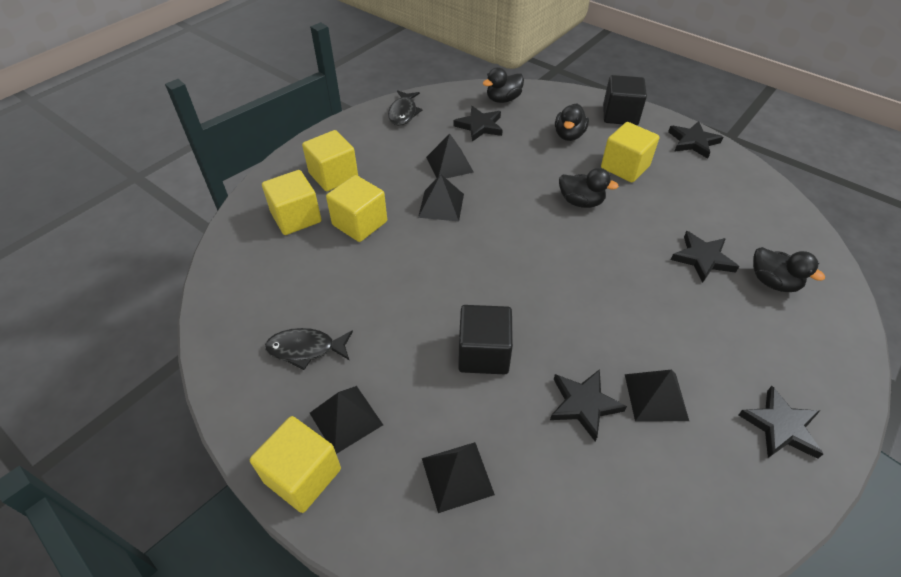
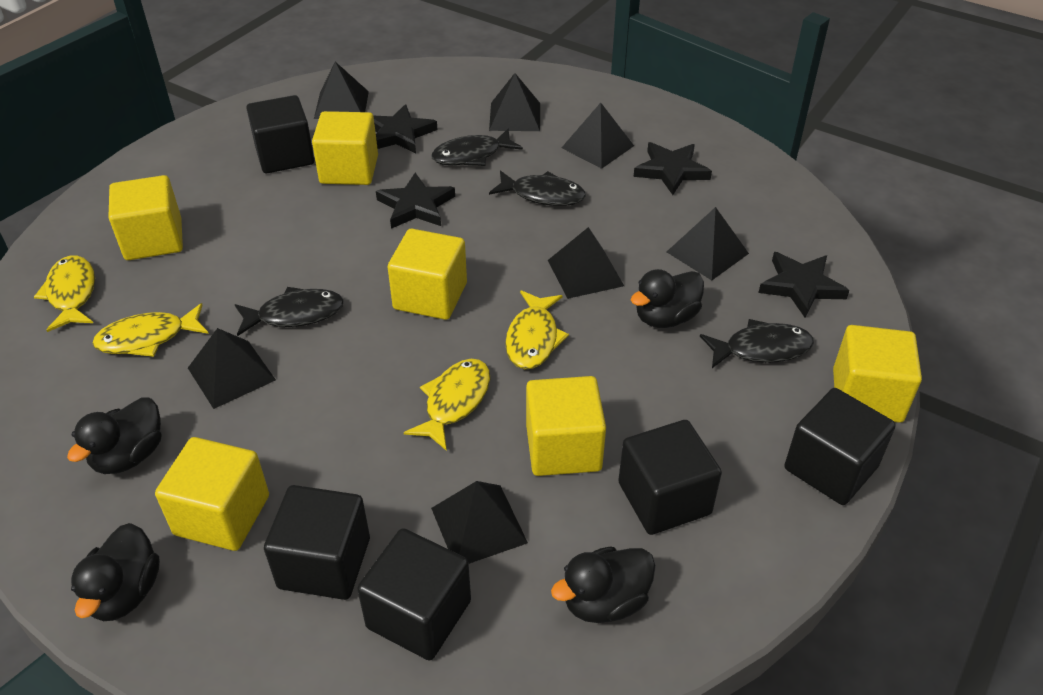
black cube: 2 -> 5
black fish: 2 -> 4
black pyramid: 5 -> 7
black star: 5 -> 4
yellow cube: 5 -> 6
yellow fish: 0 -> 4

